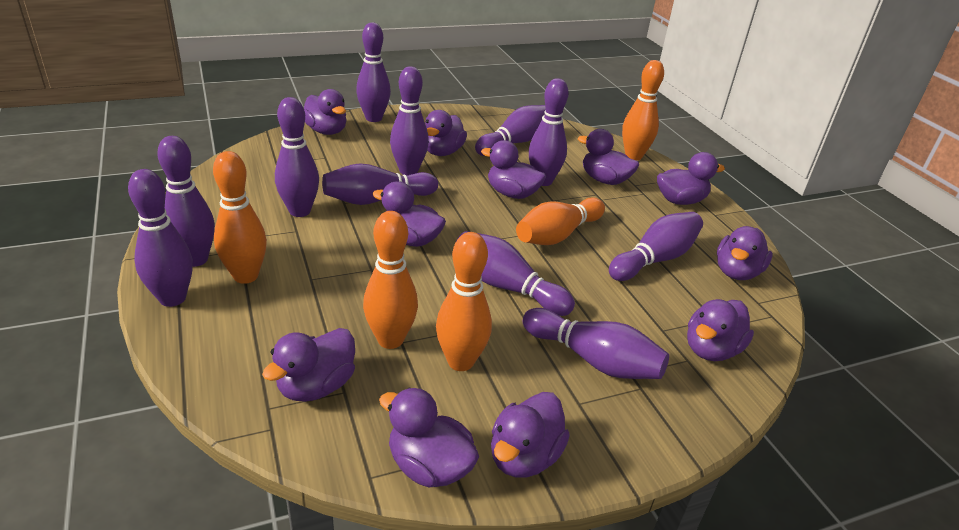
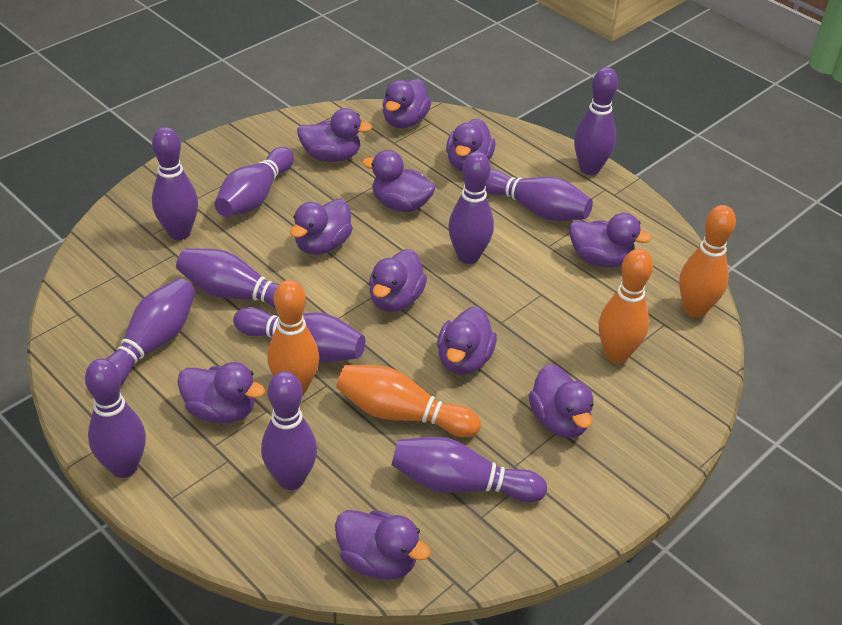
orange bowling pin: 5 -> 4

